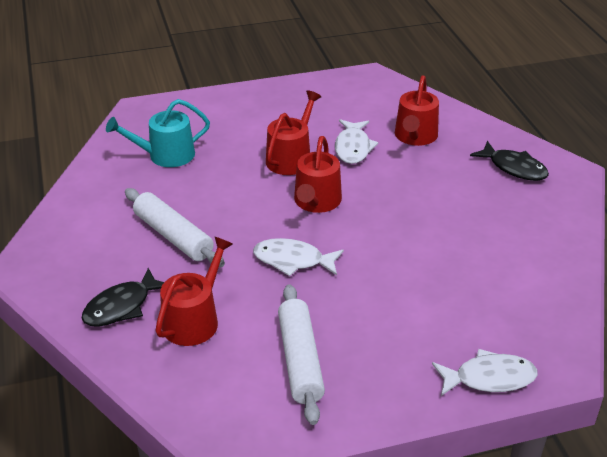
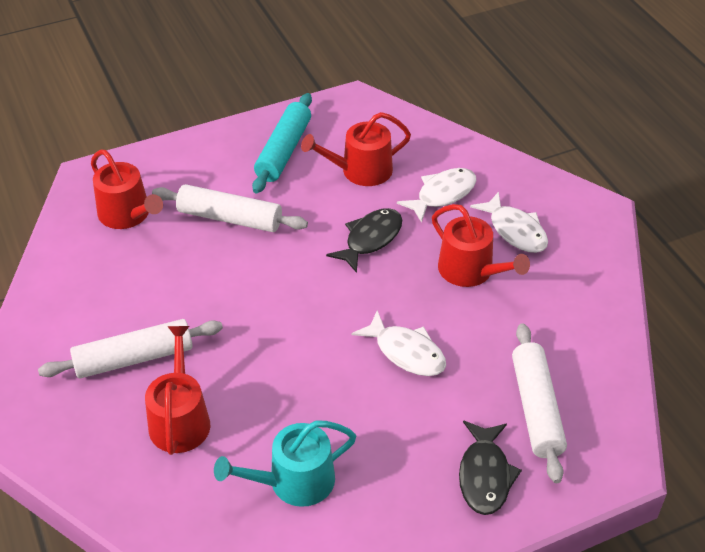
turquoise rolling pin: 0 -> 1
white rolling pin: 2 -> 3

